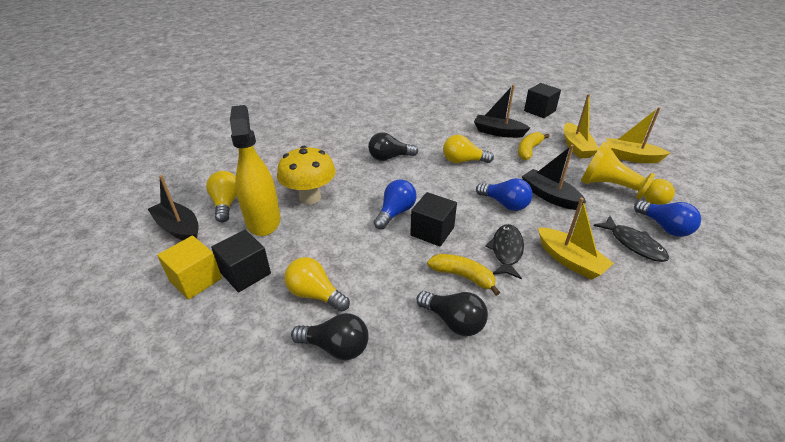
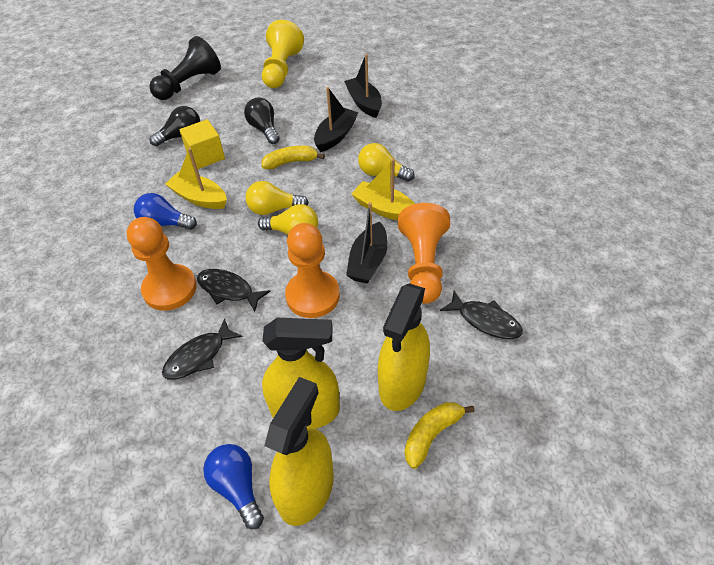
black cube: 3 -> 0
black fish: 2 -> 3
black light bulb: 3 -> 2
black pawn: 0 -> 1
blue light bulb: 3 -> 2
orange pawn: 0 -> 3
yellow boat: 3 -> 2
yellow mushroom: 1 -> 0
yellow spray bottle: 1 -> 3

